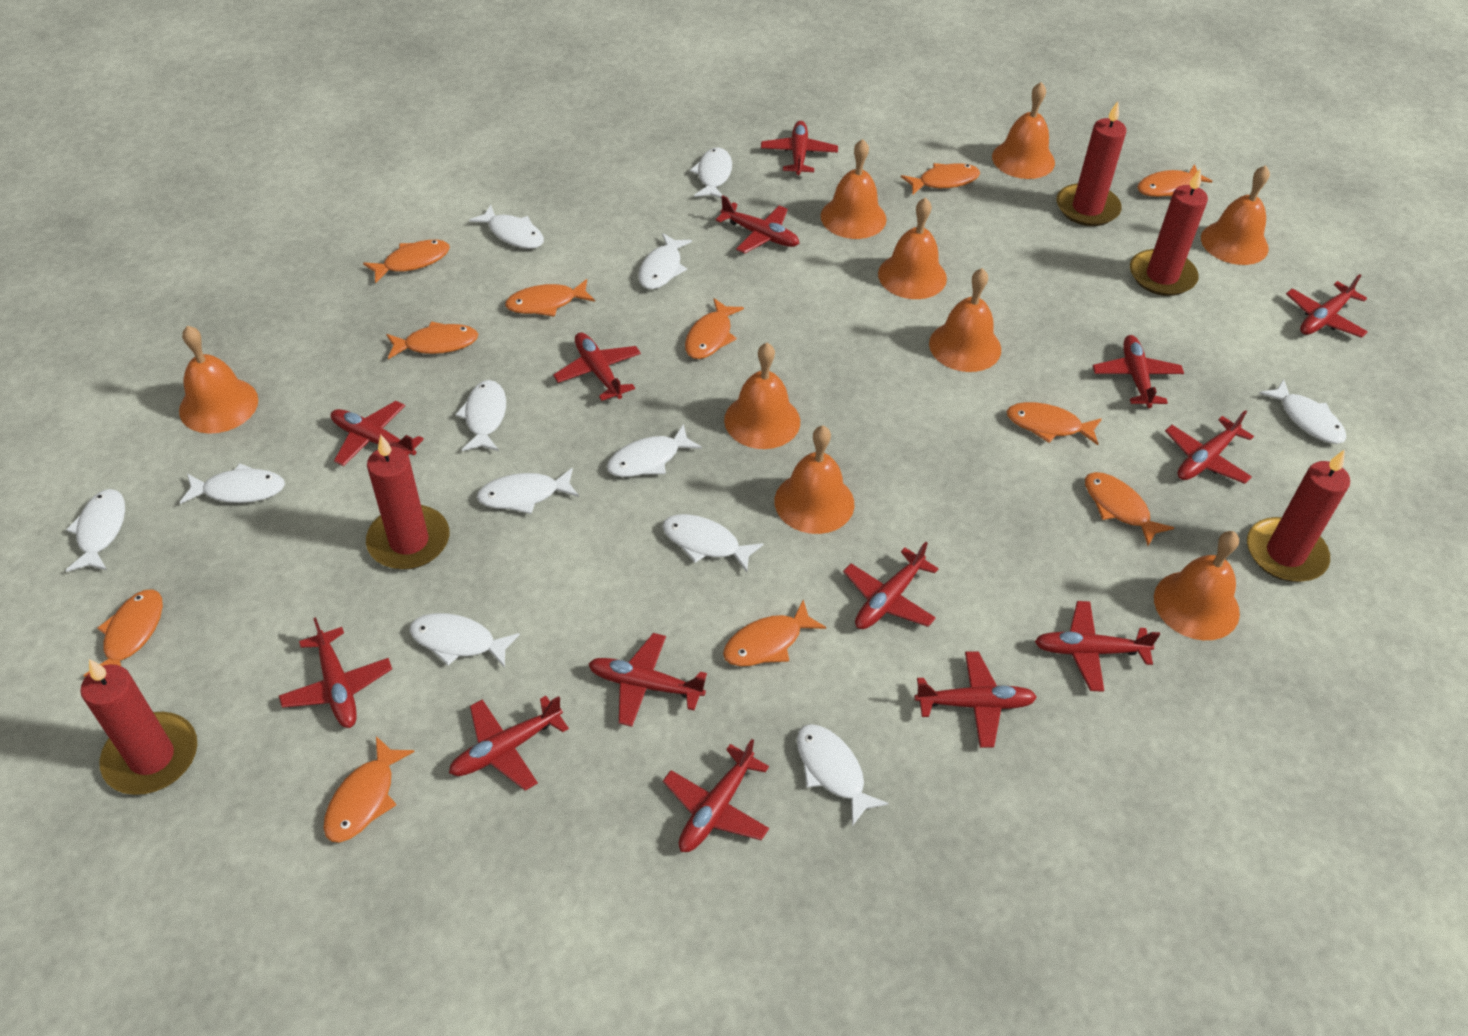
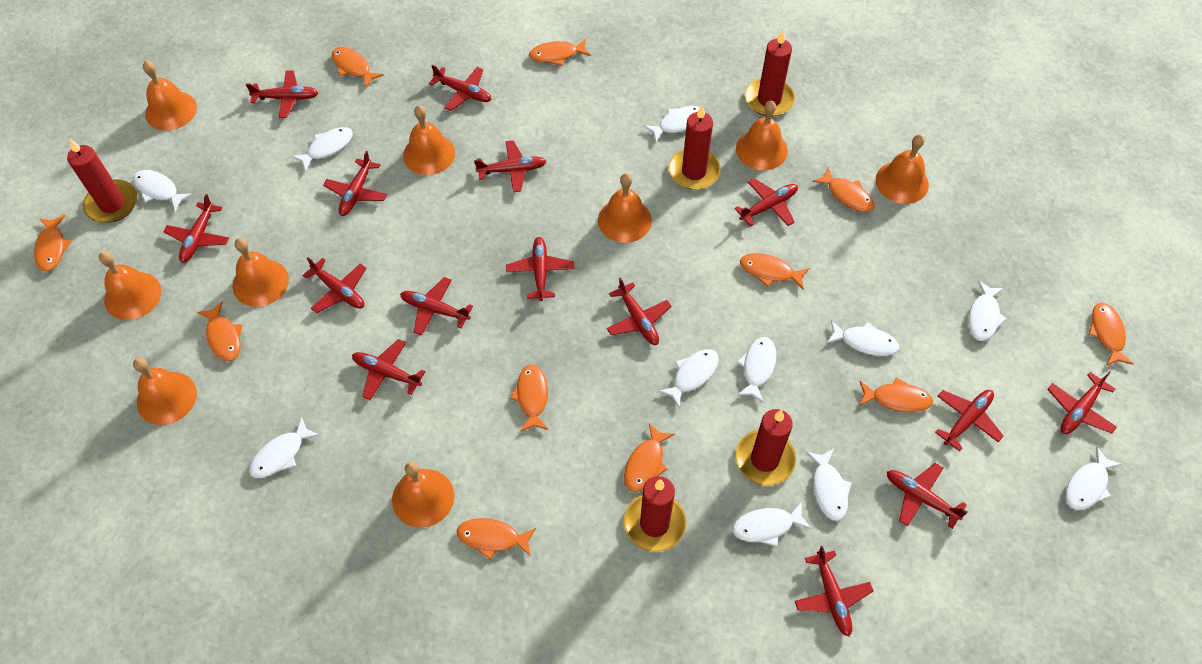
red plane: 14 -> 15
white fish: 12 -> 11

